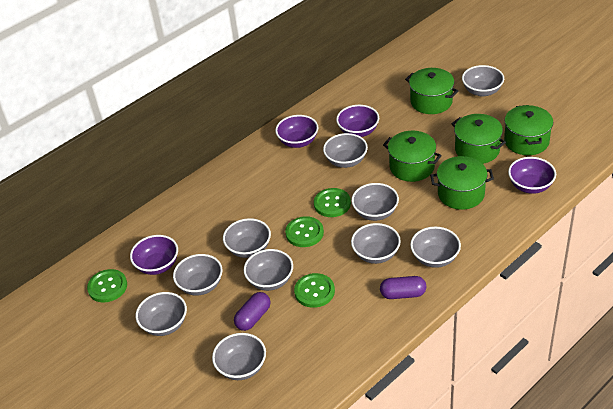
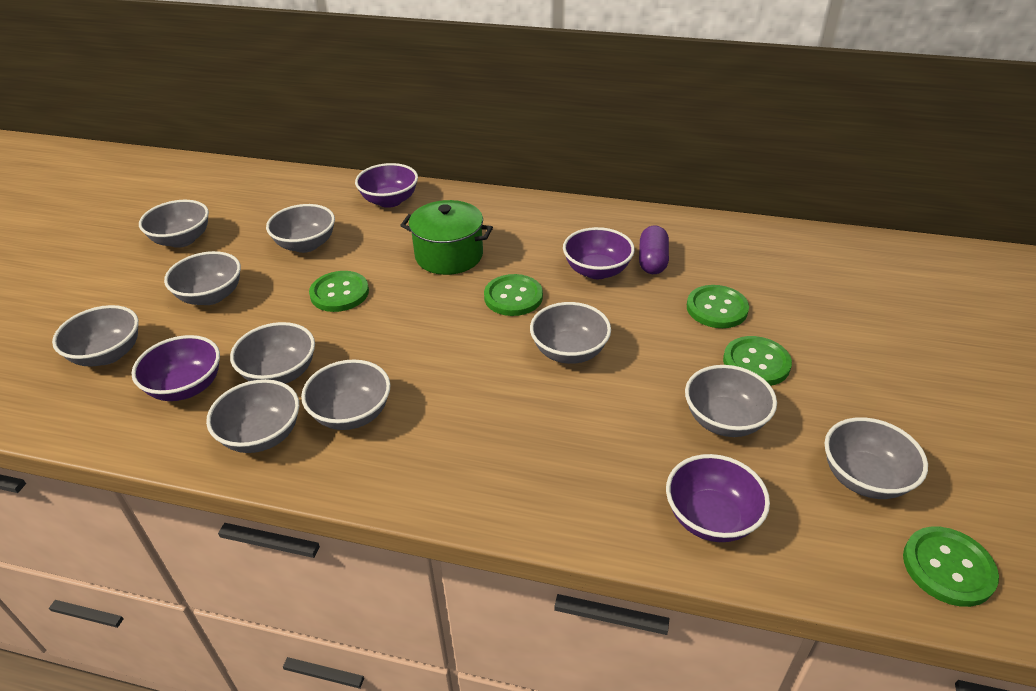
green button: 4 -> 5
green pot: 5 -> 1
purple capsule: 2 -> 1

